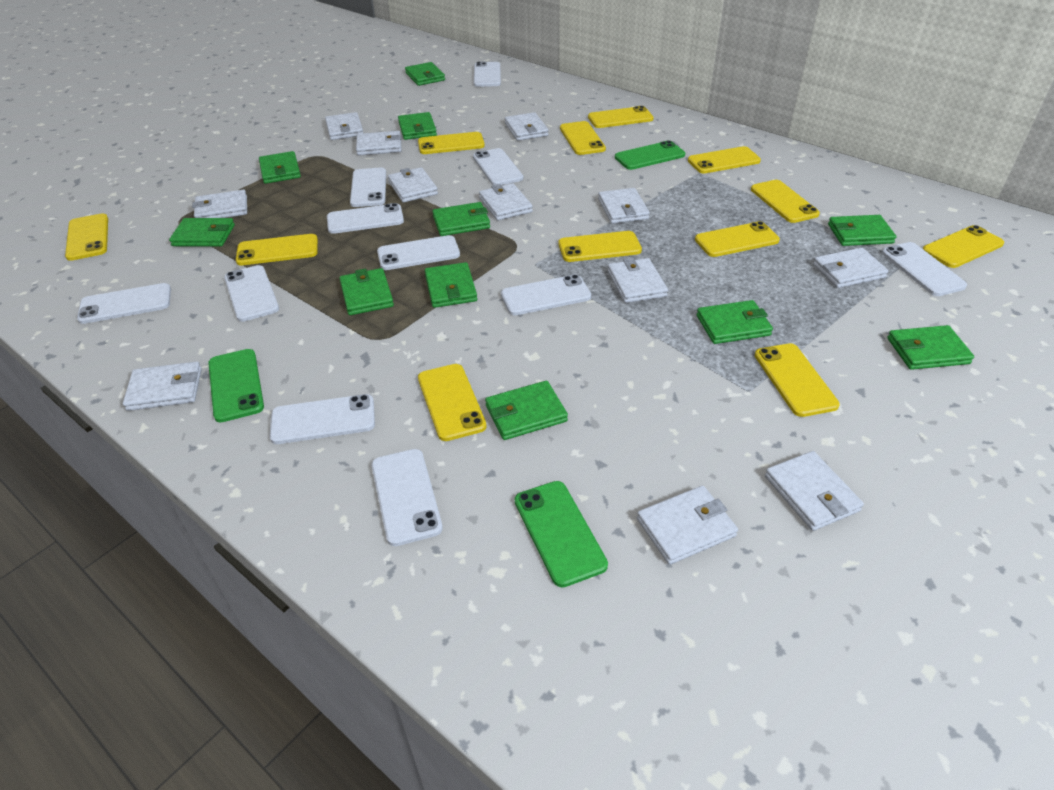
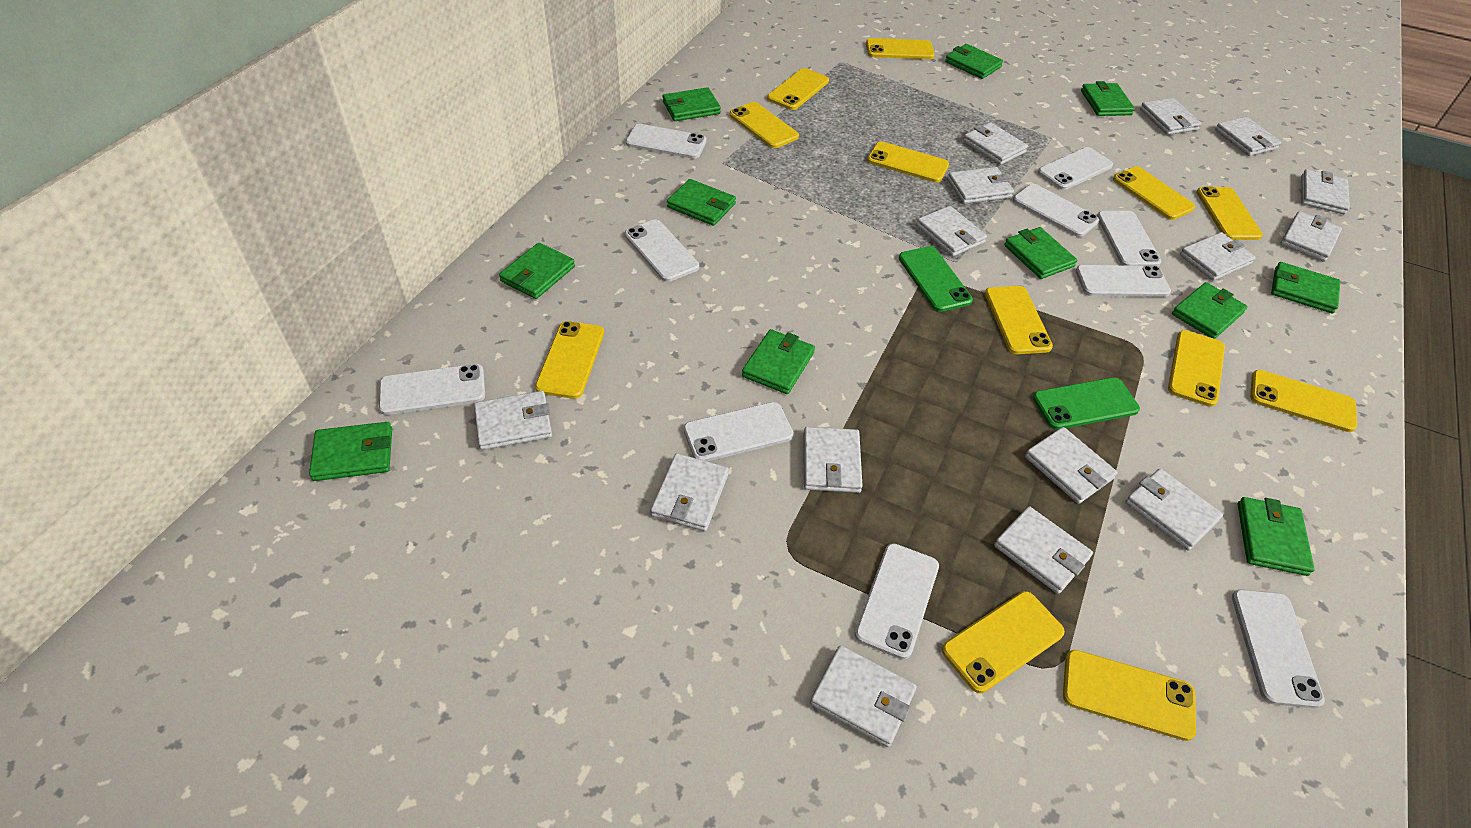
green phone: 3 -> 2
white phone: 11 -> 10
white wallet: 12 -> 15

